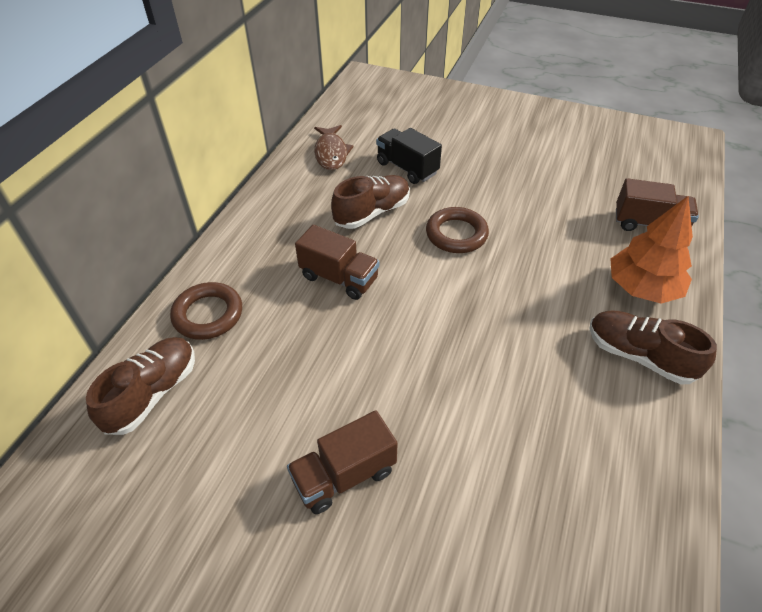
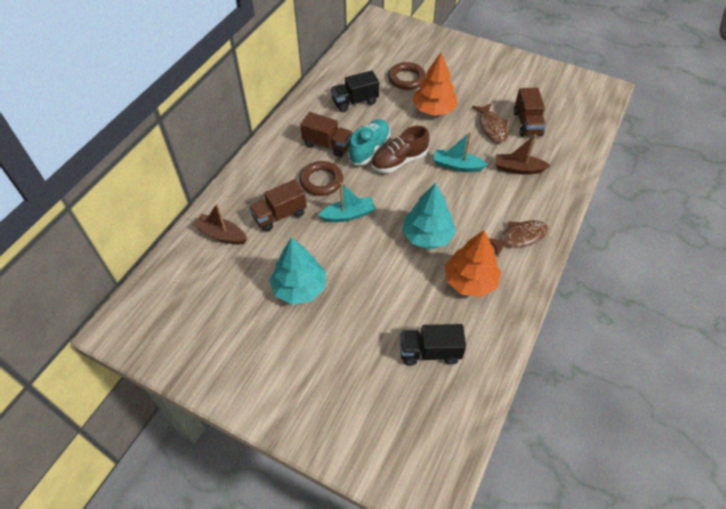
black truck: 1 -> 2
brown boat: 0 -> 2
brown fish: 1 -> 2
brown shoe: 3 -> 1
orange tree: 1 -> 2
turquoise boat: 0 -> 2
turquoise shoe: 0 -> 1
turquoise tree: 0 -> 2

